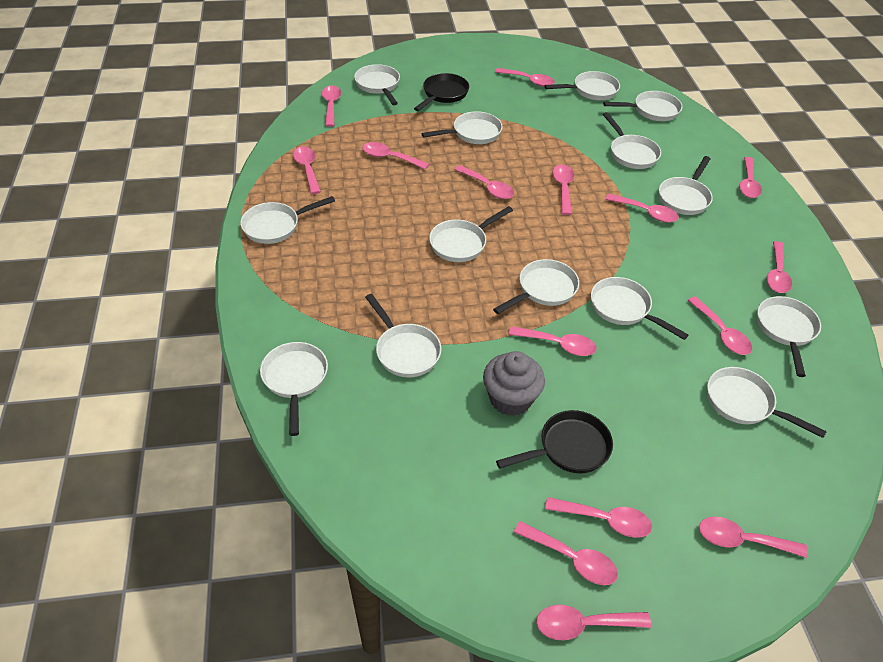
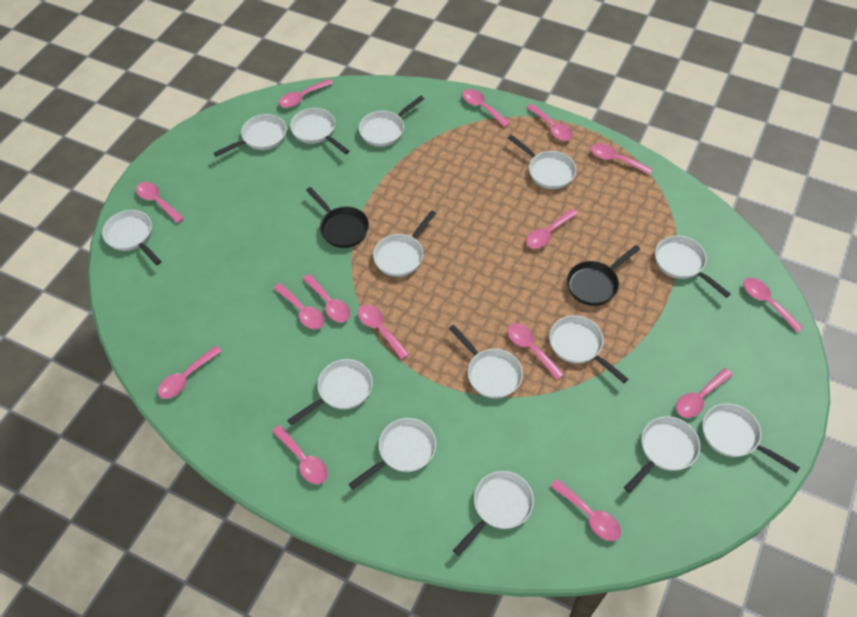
grey cupcake: 1 -> 0

